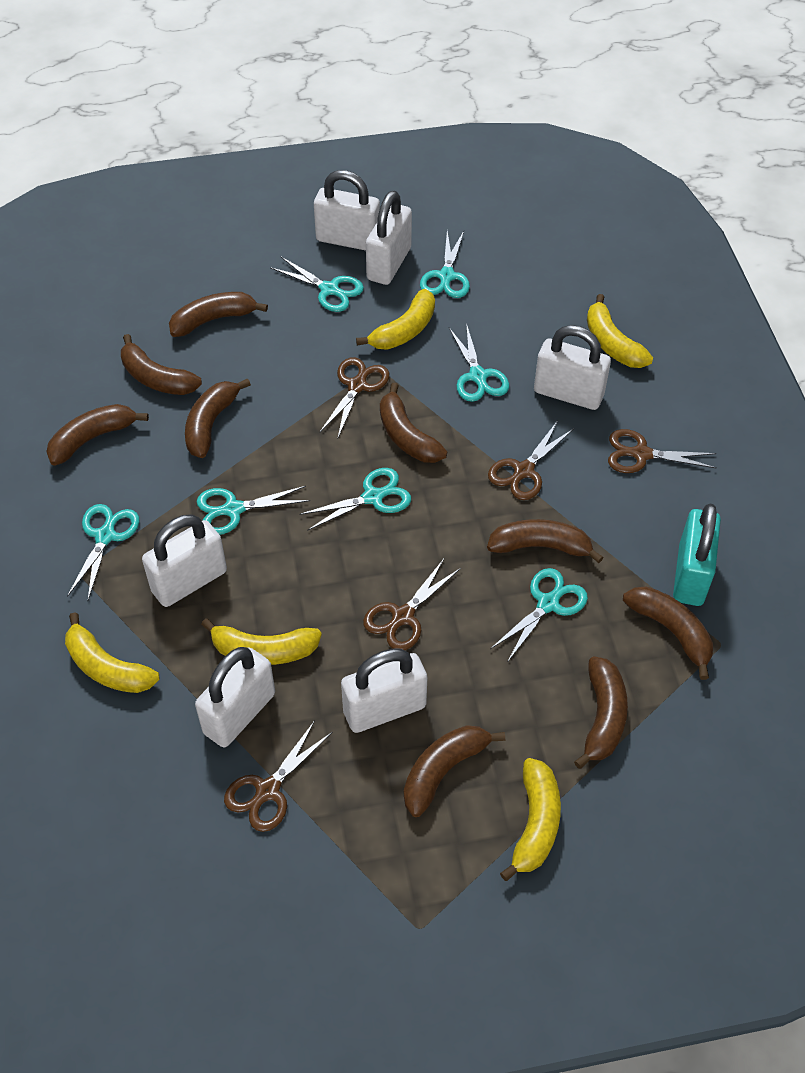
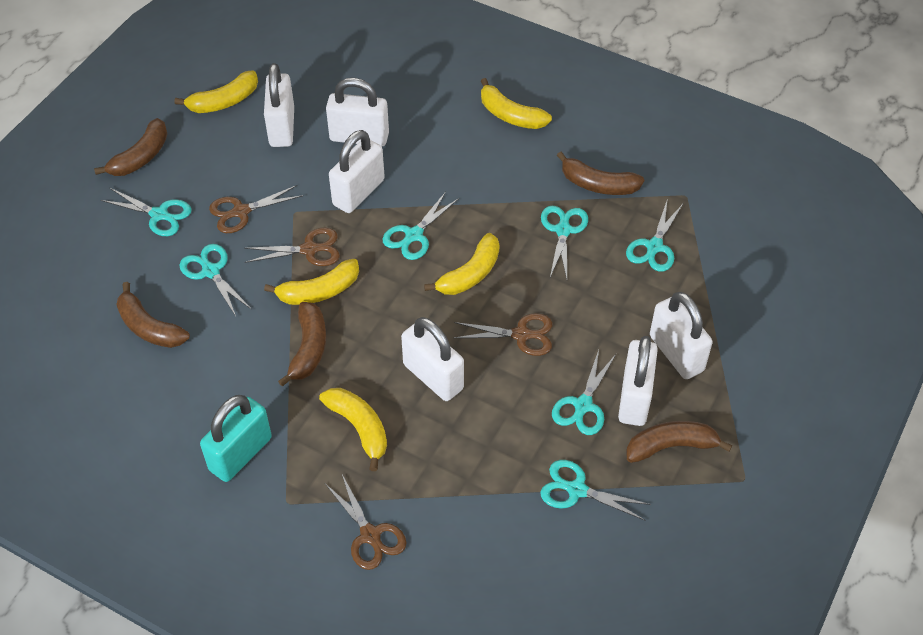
brown banana: 9 -> 5
brown scissors: 5 -> 4

